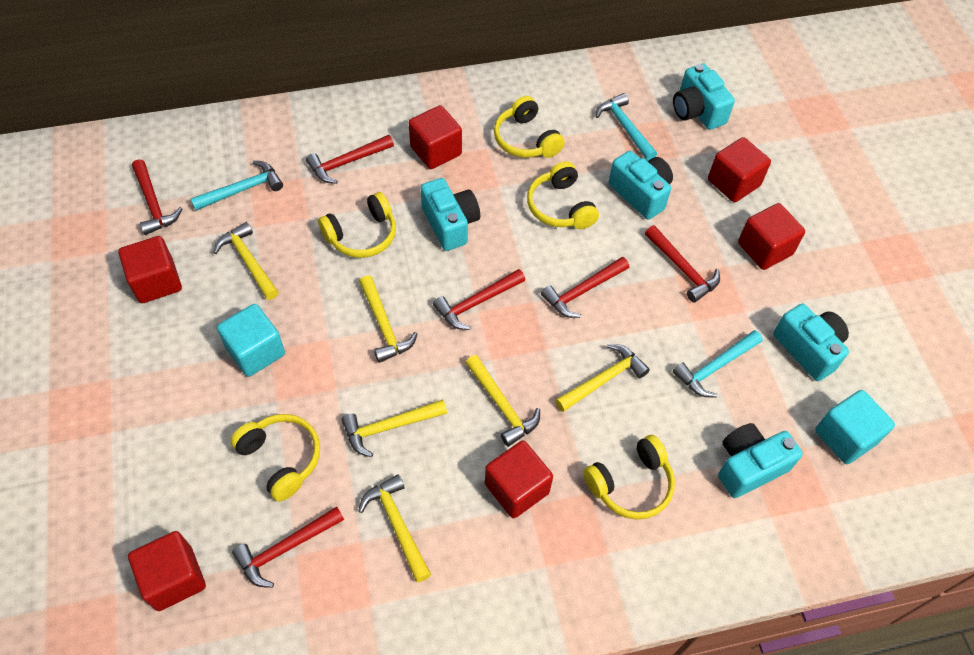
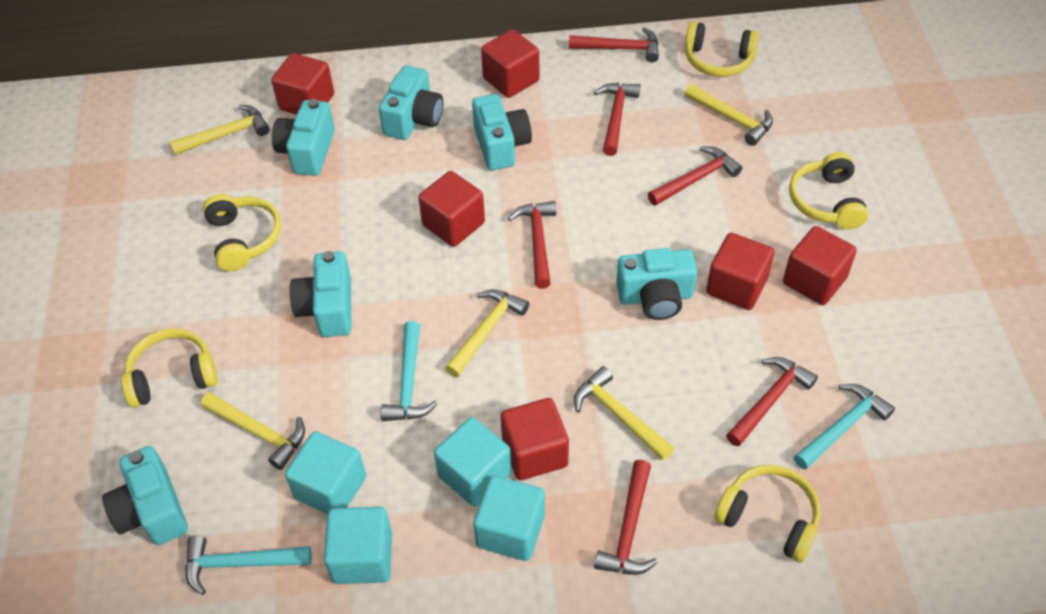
turquoise camera: 5 -> 6
turquoise cube: 2 -> 4
yellow hammer: 6 -> 5

